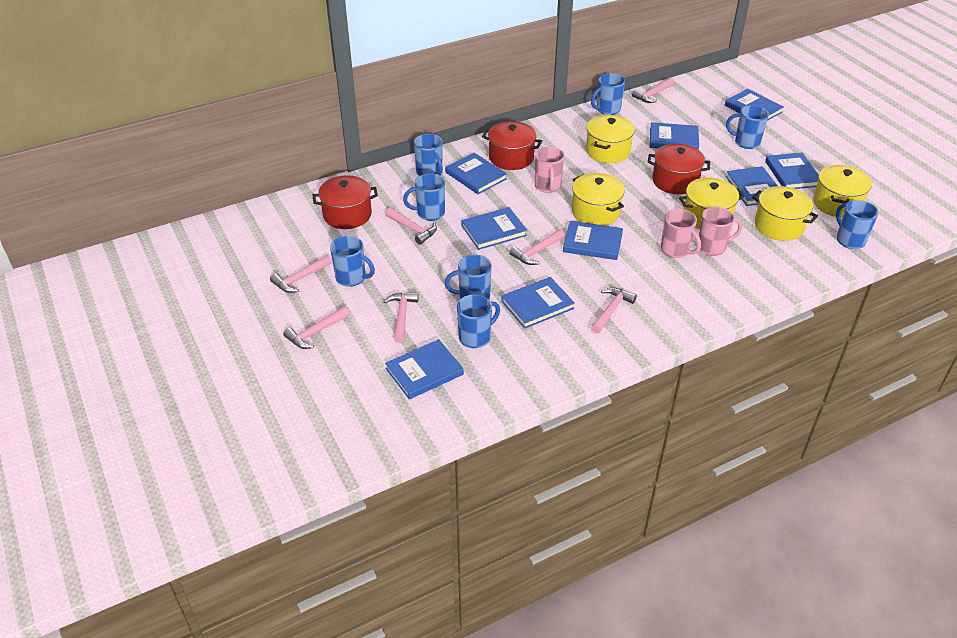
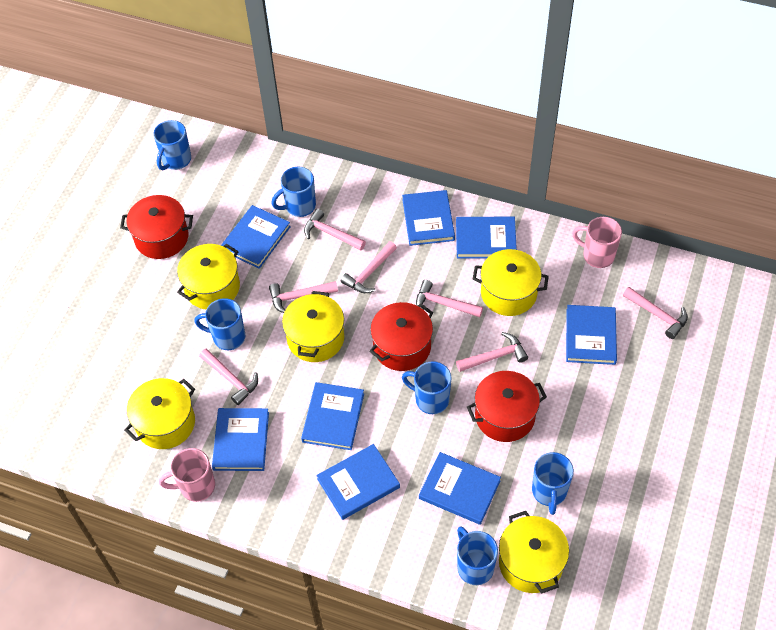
blue book: 9 -> 8
blue mug: 8 -> 6
pink mug: 3 -> 2

